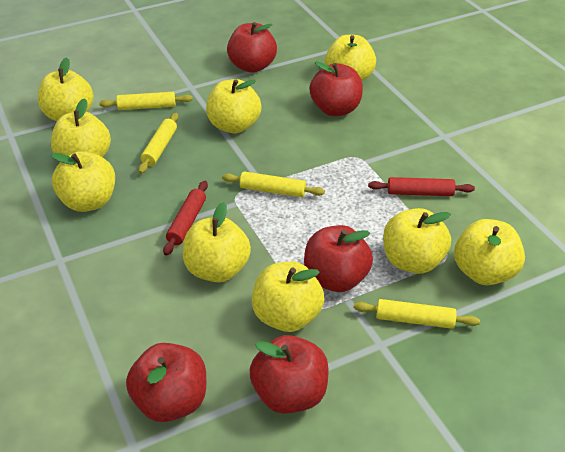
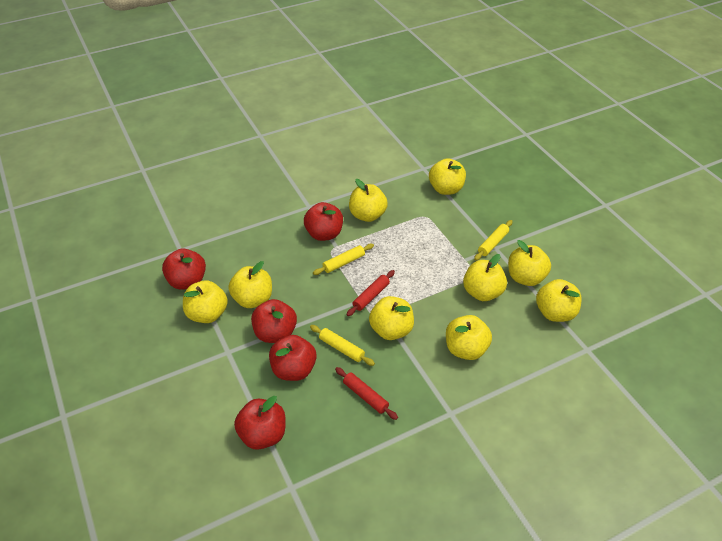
yellow rolling pin: 4 -> 3

